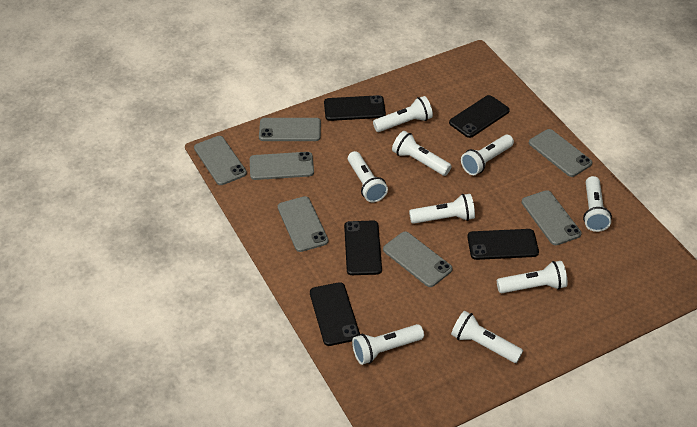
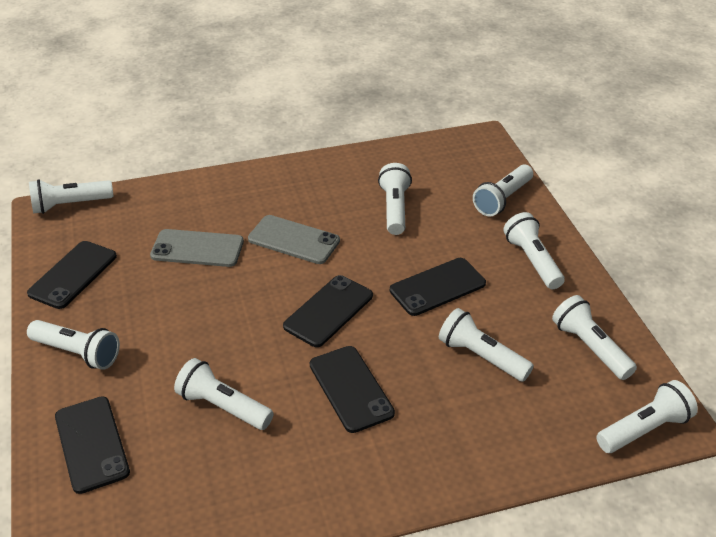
grey phone: 7 -> 2

